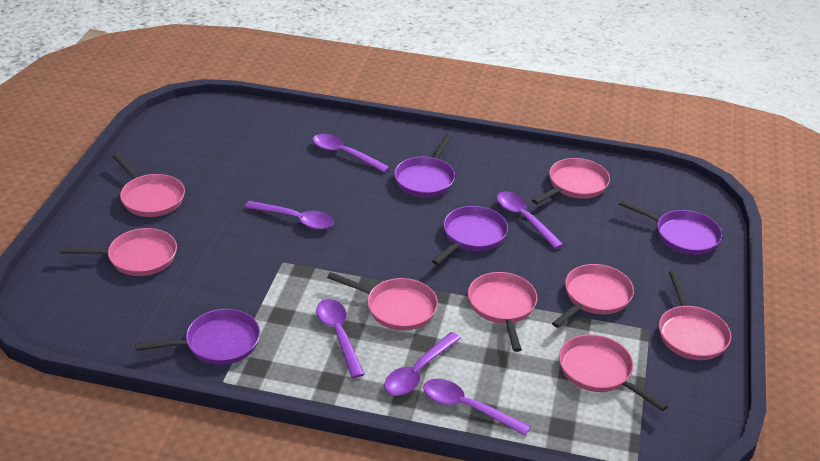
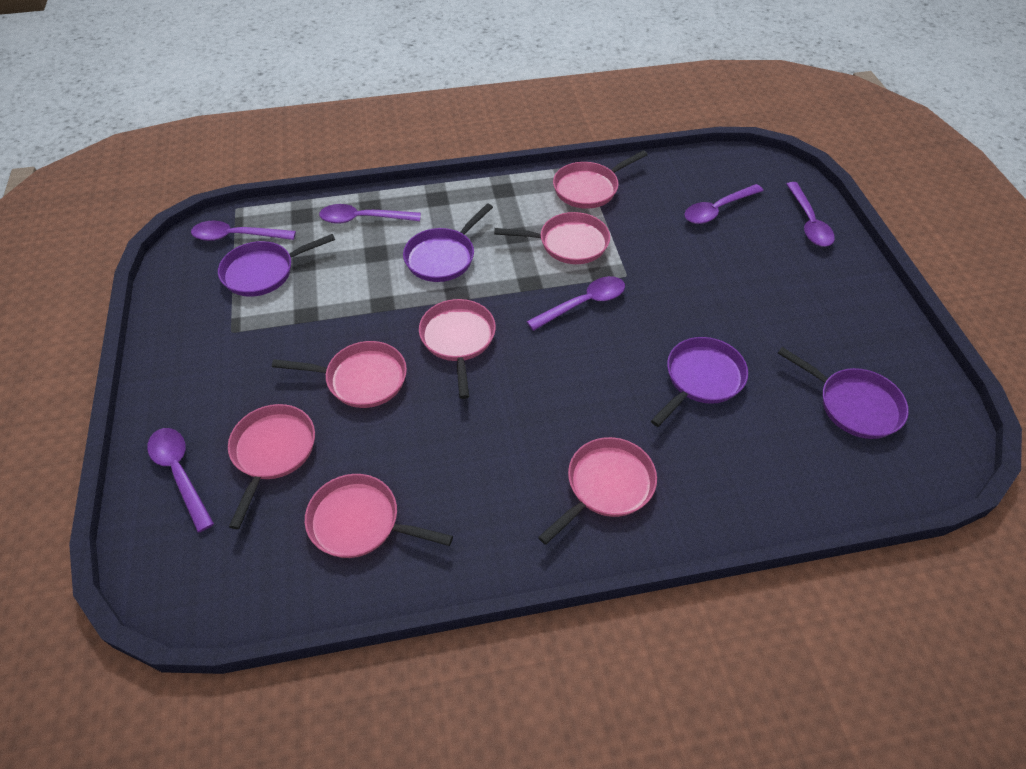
pink pan: 8 -> 7

